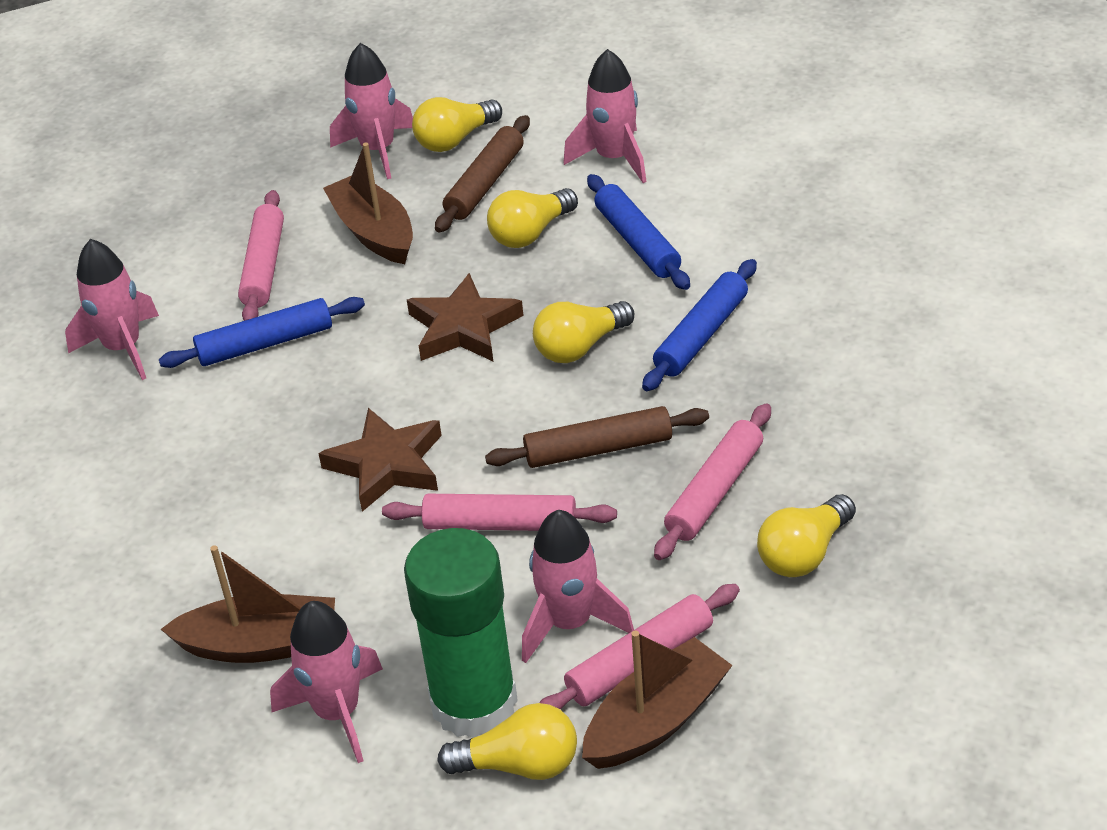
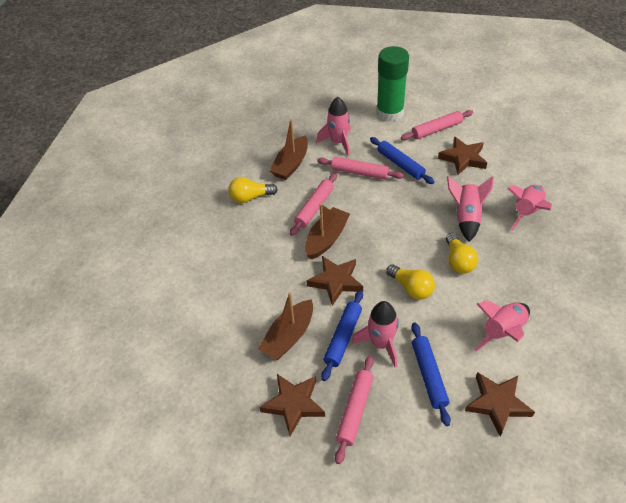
brown rolling pin: 2 -> 0
brown star: 2 -> 4
yellow light bulb: 5 -> 3

